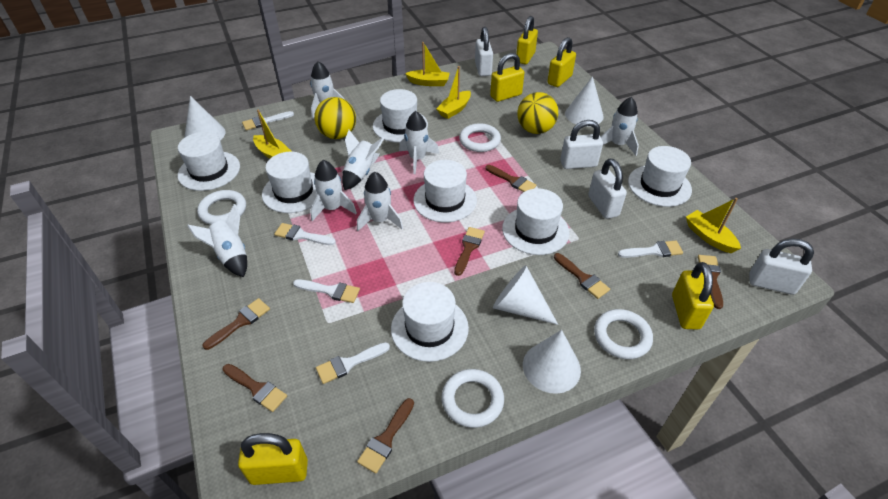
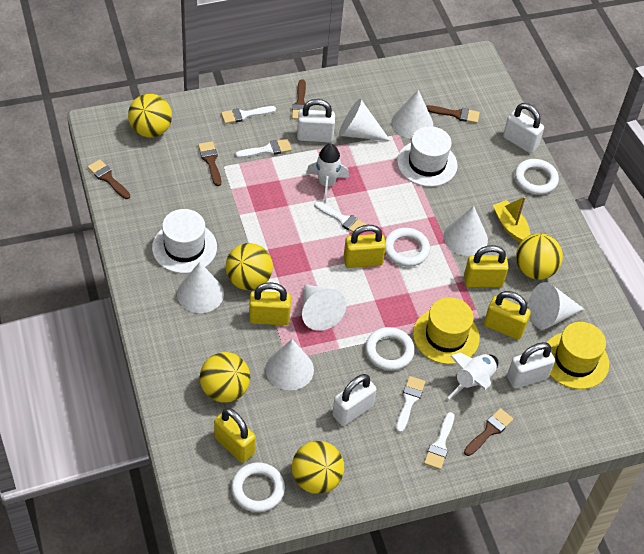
brown brush: 7 -> 5
white cone: 4 -> 7
white hat: 7 -> 2
white rocket: 7 -> 2
yellow ball: 2 -> 5
yellow boat: 4 -> 1
yellow hat: 0 -> 2

